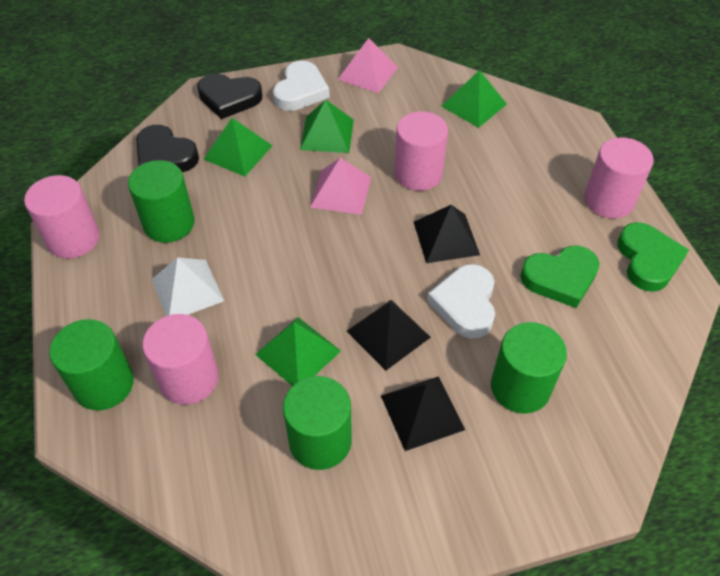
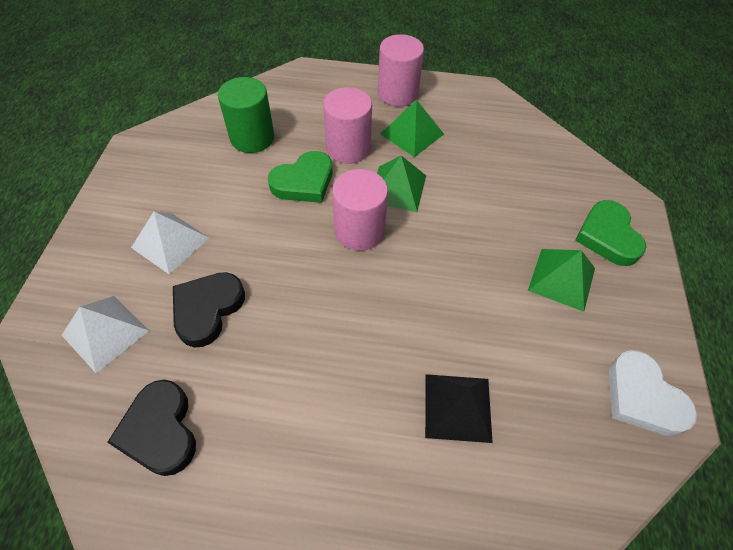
black pyramid: 3 -> 1
green cylinder: 4 -> 1
green pyramid: 4 -> 3
pink cylinder: 4 -> 3
pink pyramid: 2 -> 0
white heart: 2 -> 1
white pyramid: 1 -> 2

